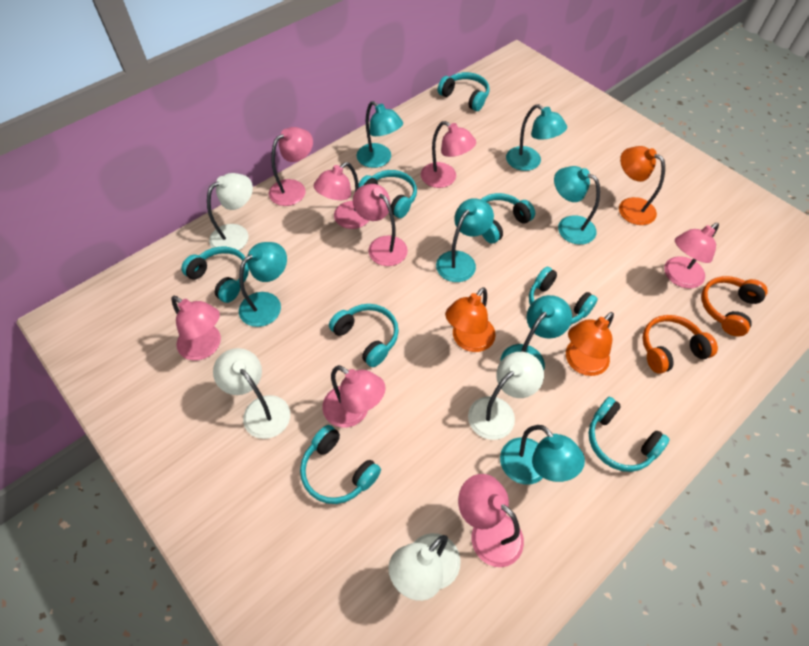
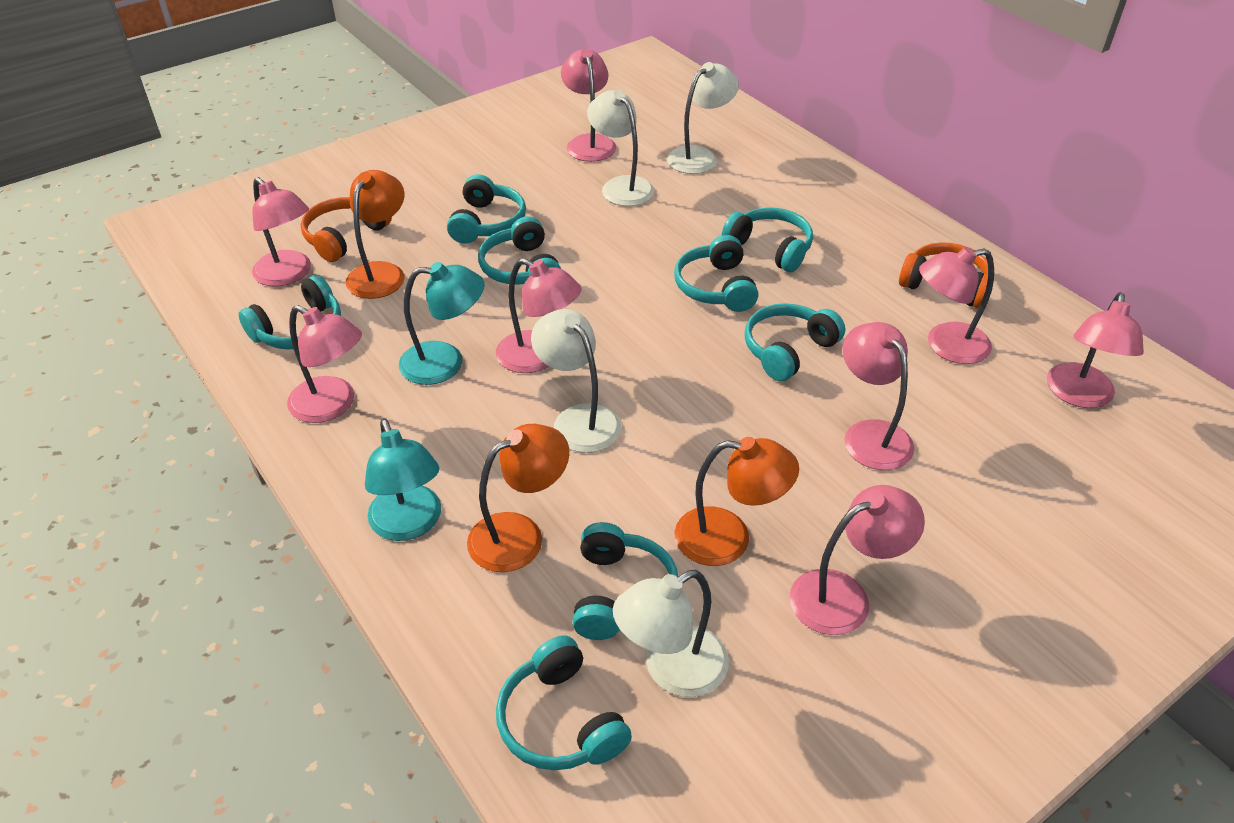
turquoise lamp: 7 -> 2

